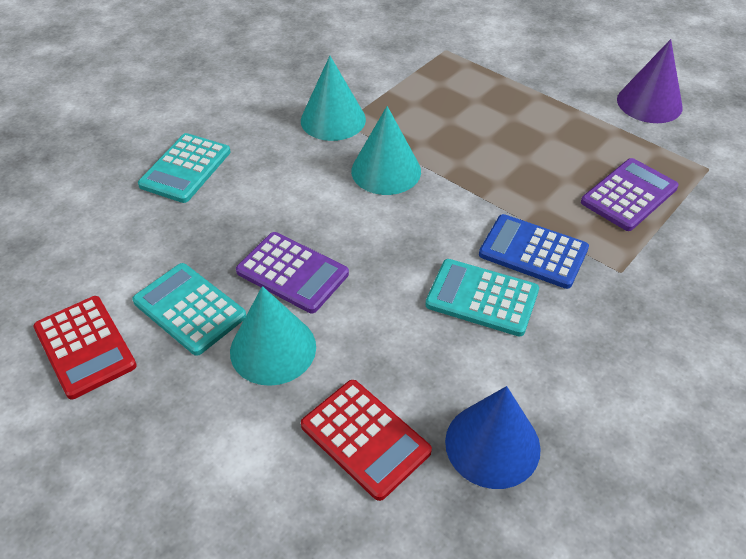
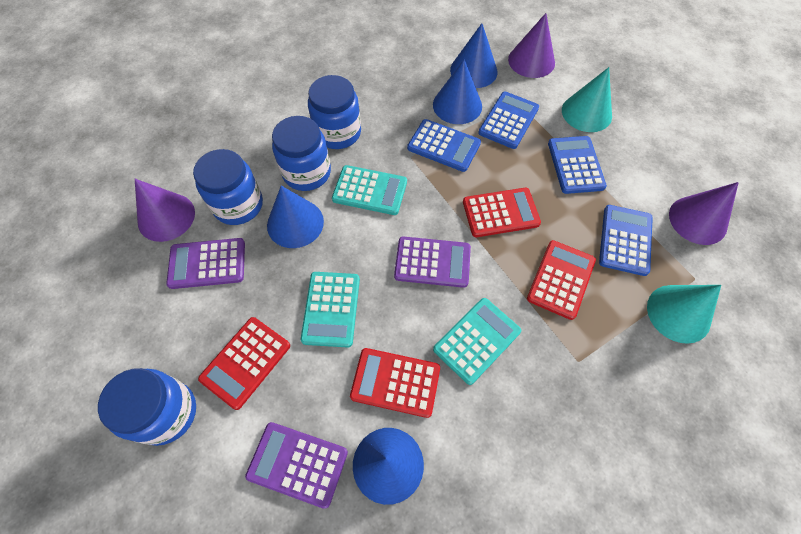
blue calculator: 1 -> 4
blue cone: 1 -> 4
blue jar: 0 -> 4
purple calculator: 2 -> 3
purple cone: 1 -> 3
red calculator: 2 -> 4
turquoise cone: 3 -> 2

